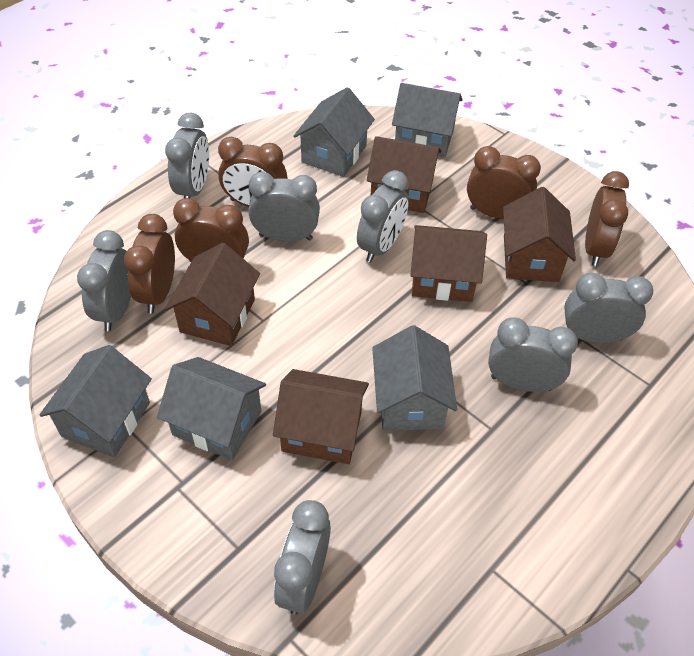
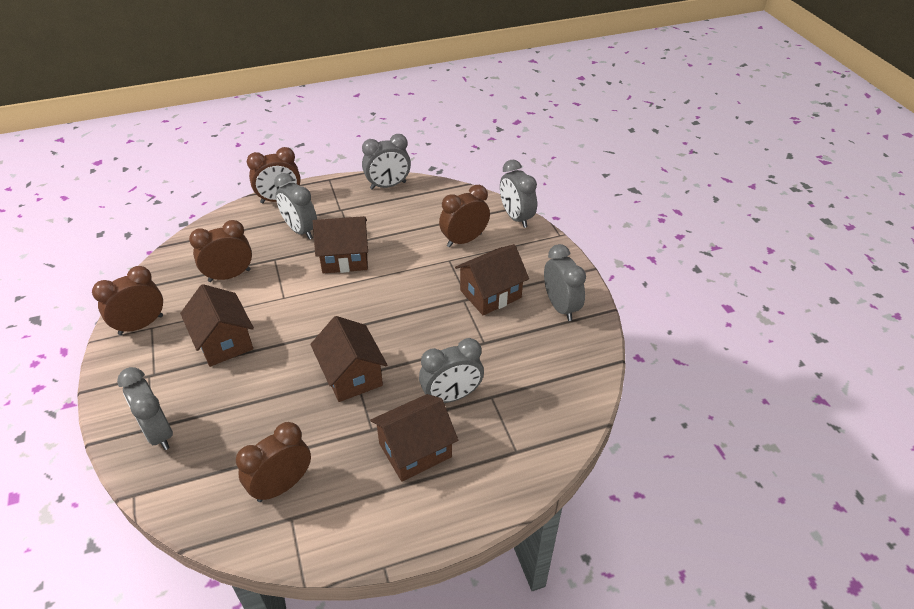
grey clock: 7 -> 6
grey house: 5 -> 0

